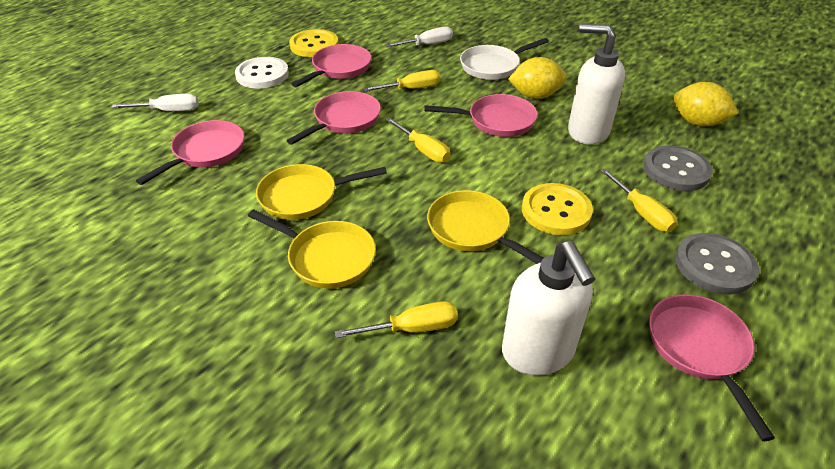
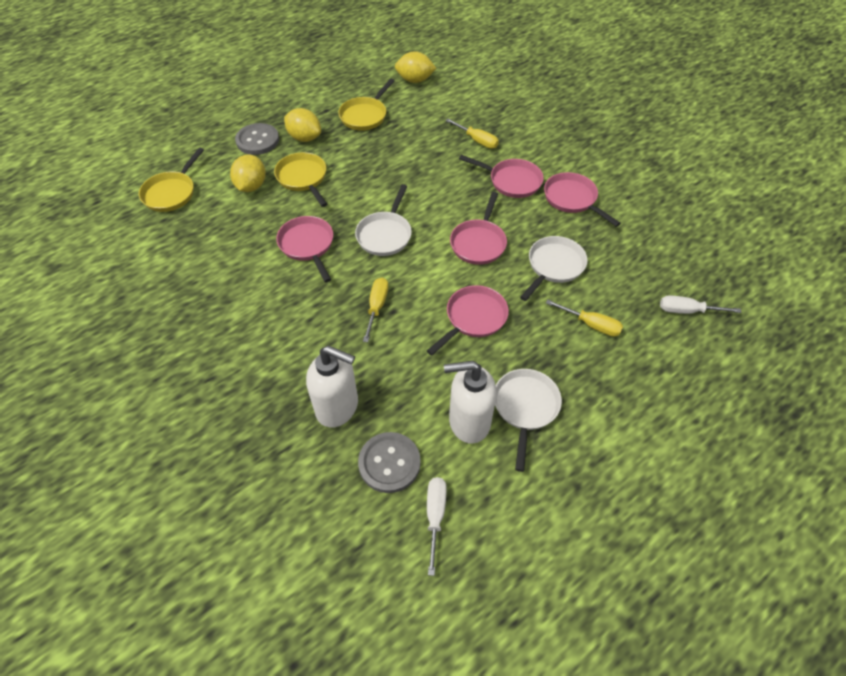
white button: 1 -> 0
white pan: 1 -> 3
yellow button: 2 -> 0
yellow lemon: 2 -> 3
yellow screwdriver: 4 -> 3

